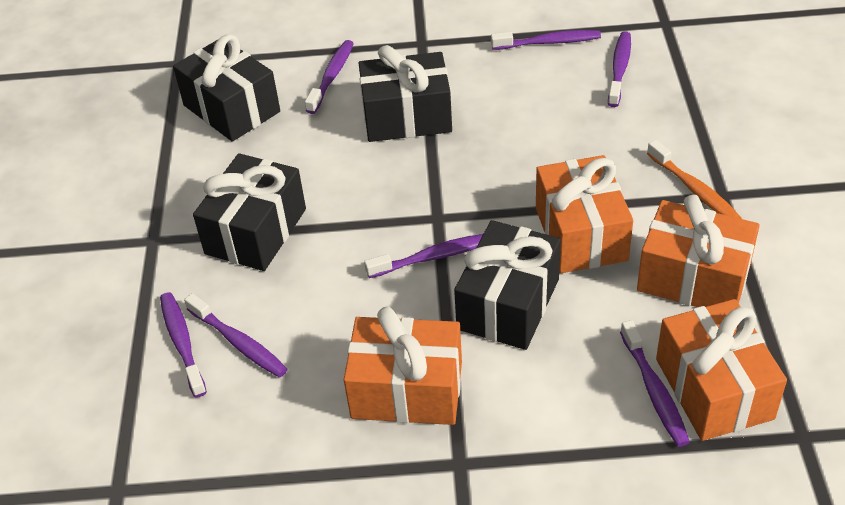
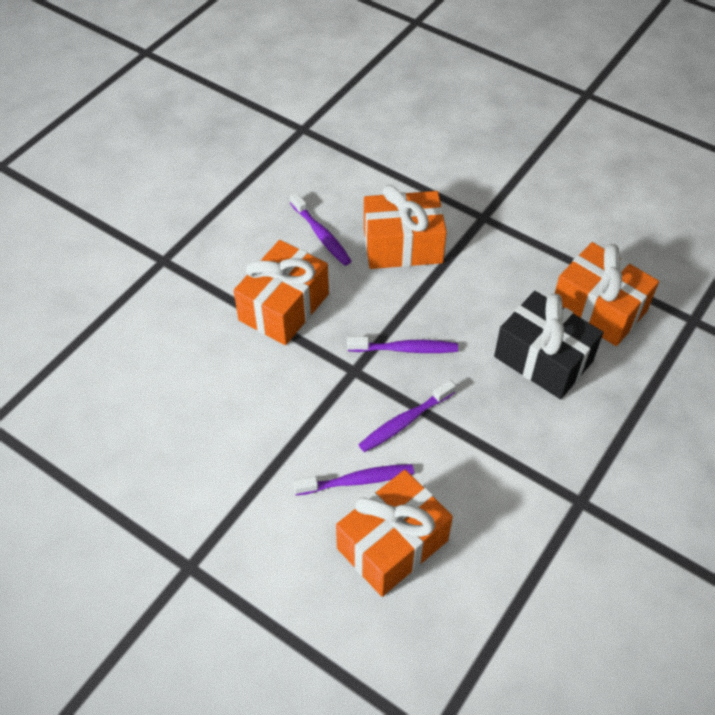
black gift: 4 -> 1
orange toothbrush: 1 -> 0
purple toothbrush: 7 -> 4

